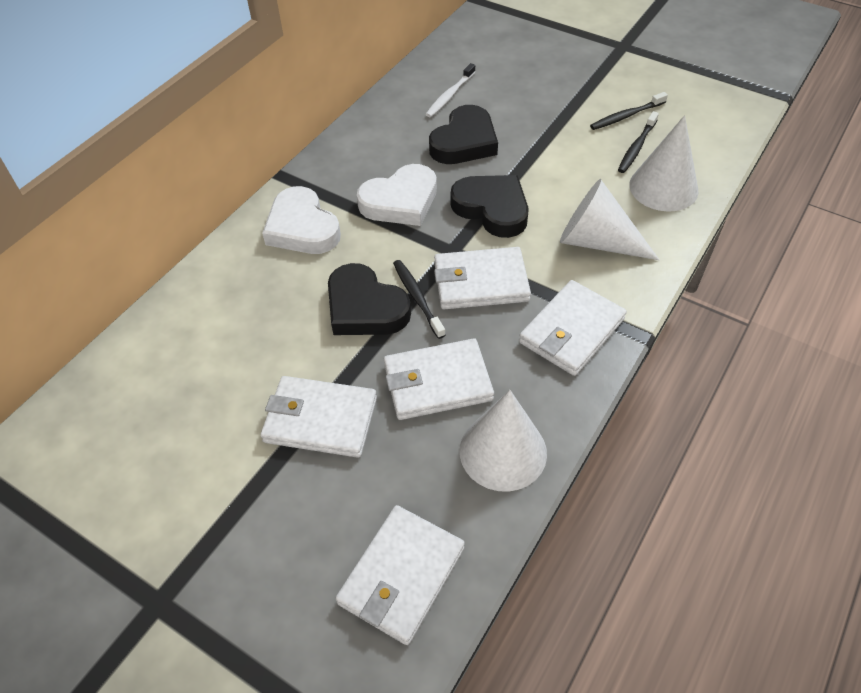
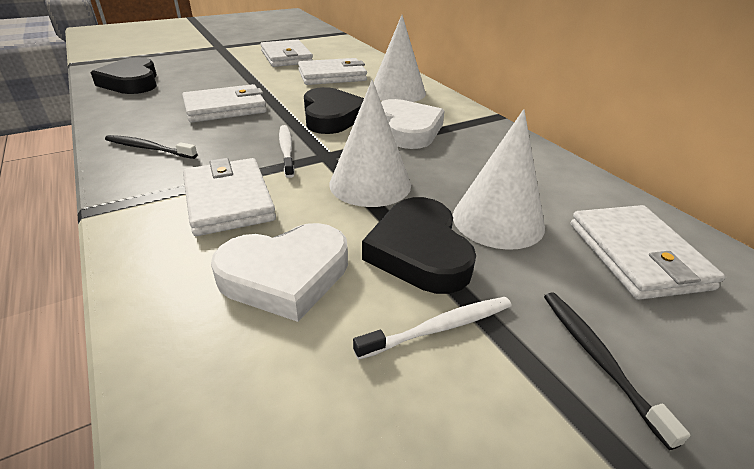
black toothbrush: 3 -> 2
white toothbrush: 1 -> 2

